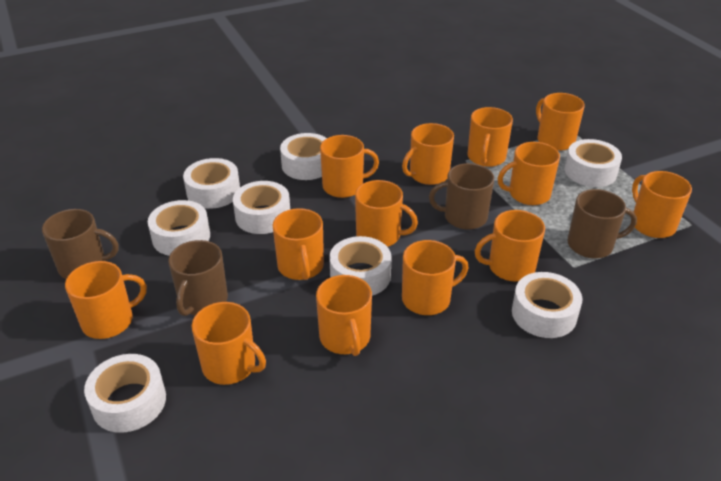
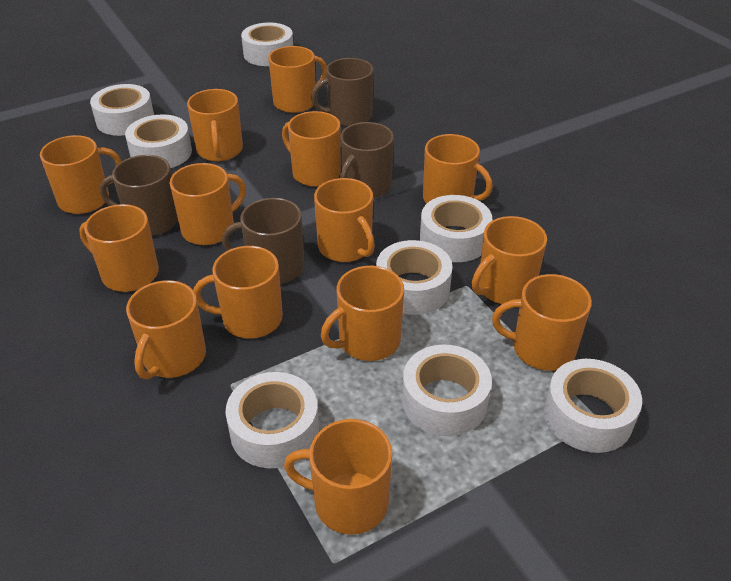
orange mug: 13 -> 14

